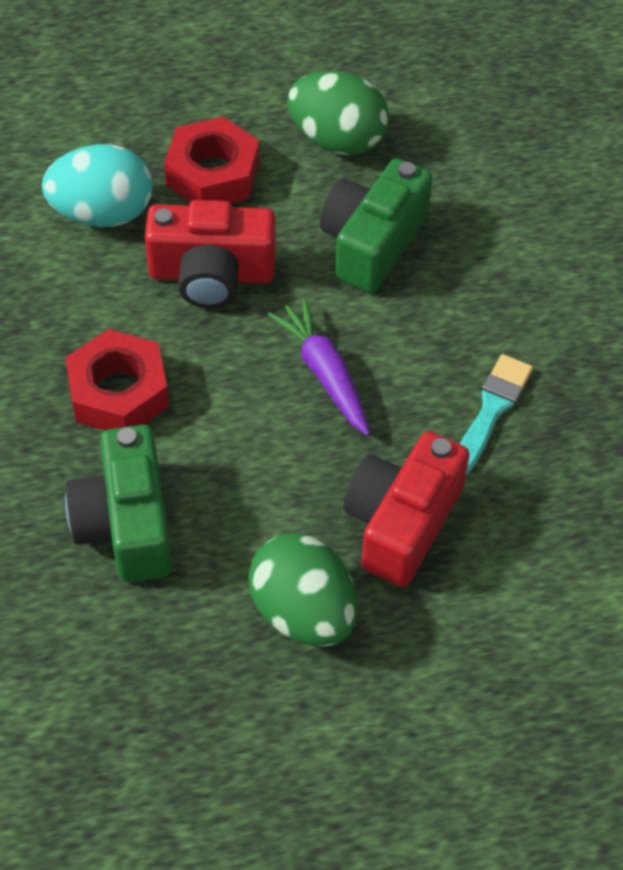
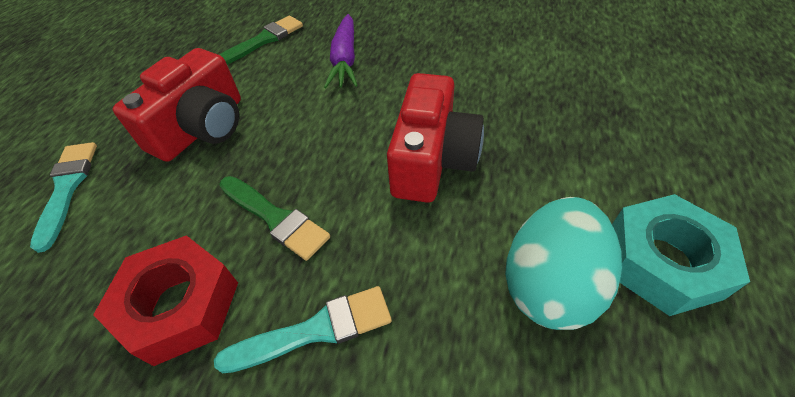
green brush: 0 -> 2
green camera: 2 -> 0
green egg: 2 -> 0
red nut: 2 -> 1
turquoise brush: 1 -> 2
turquoise nut: 0 -> 1

